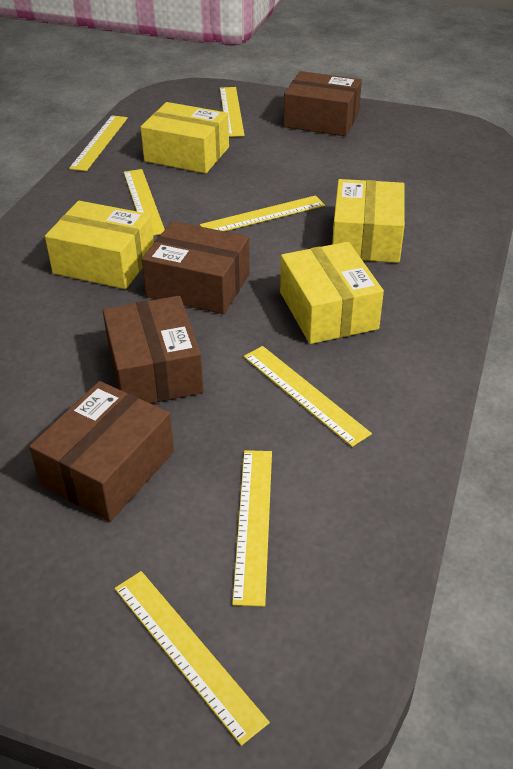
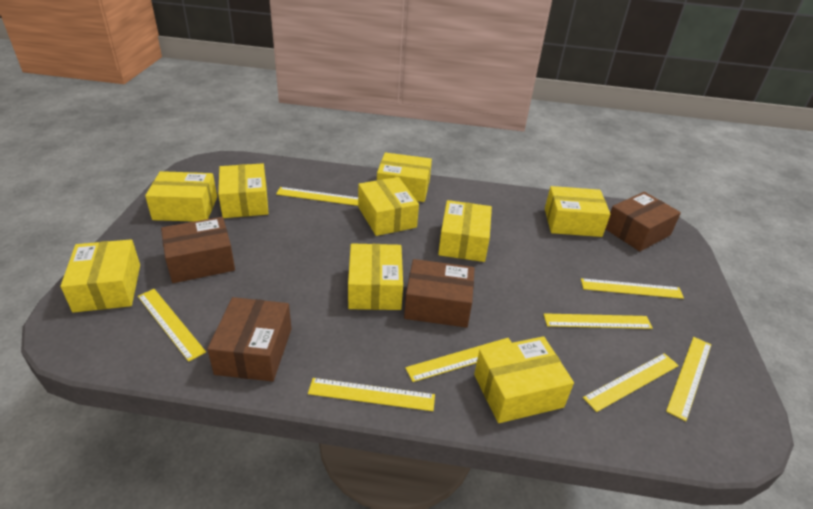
yellow box: 4 -> 9
yellow ruler: 7 -> 8

